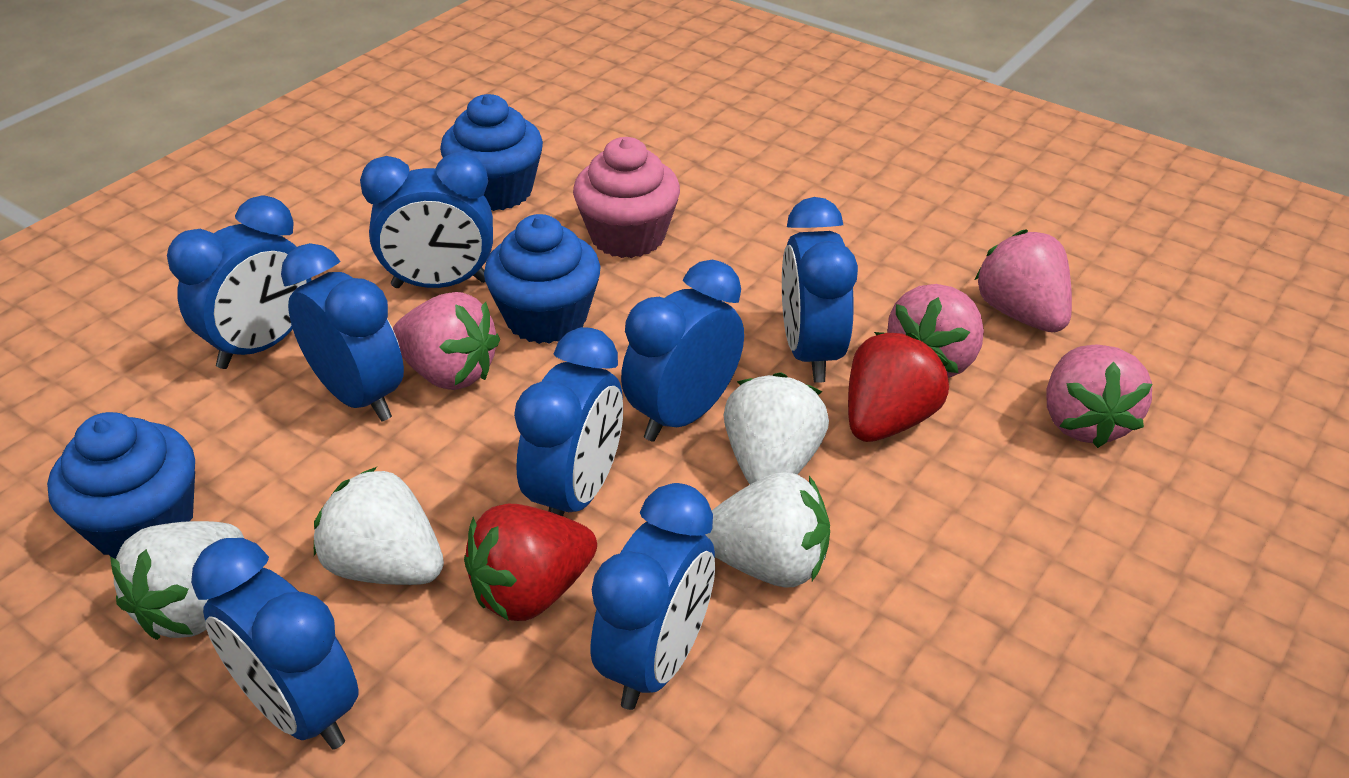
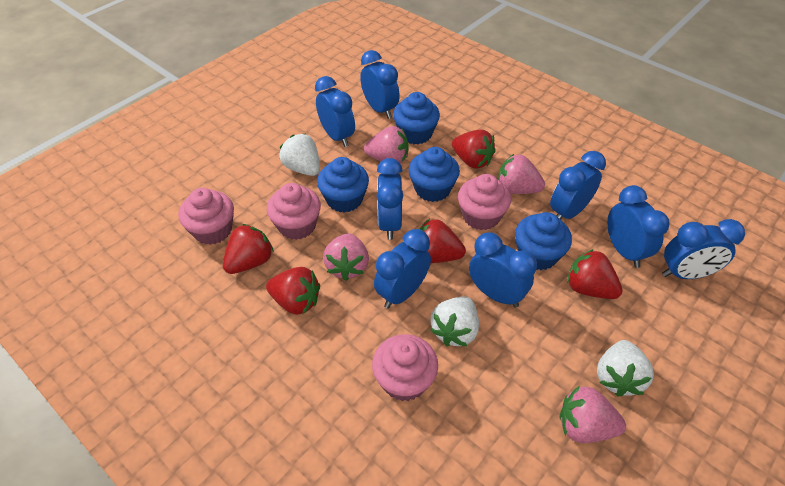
blue cupcake: 3 -> 4
pink cupcake: 1 -> 4
red strawberry: 2 -> 5
white strawberry: 4 -> 3

